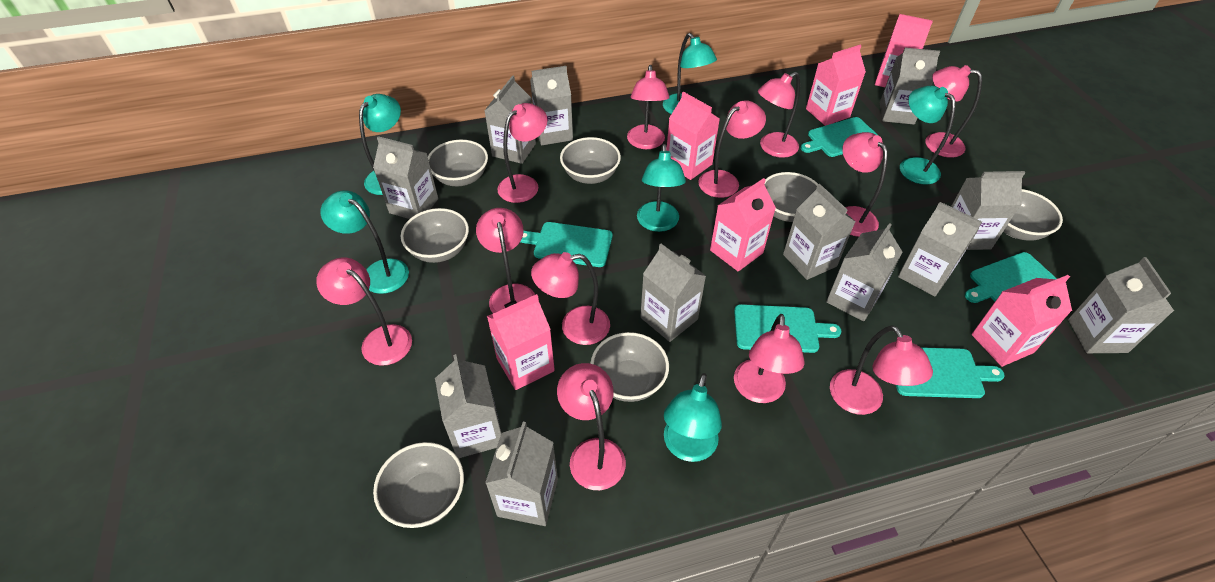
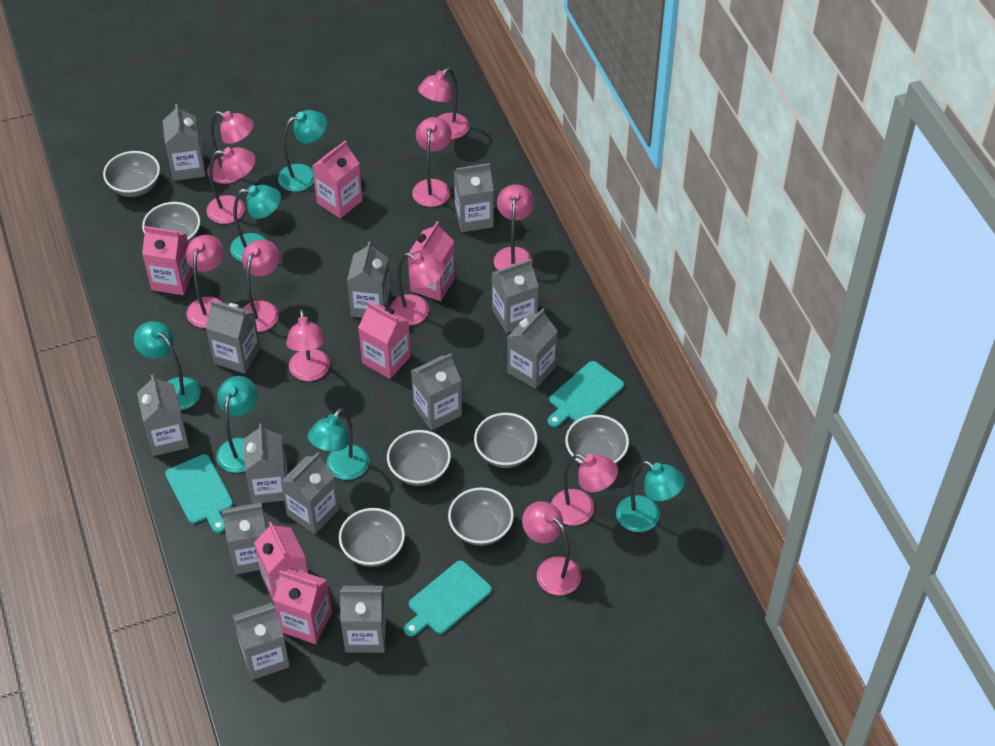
grey carton: 12 -> 13
pink lamp: 12 -> 11
turquoise cutting board: 5 -> 3

